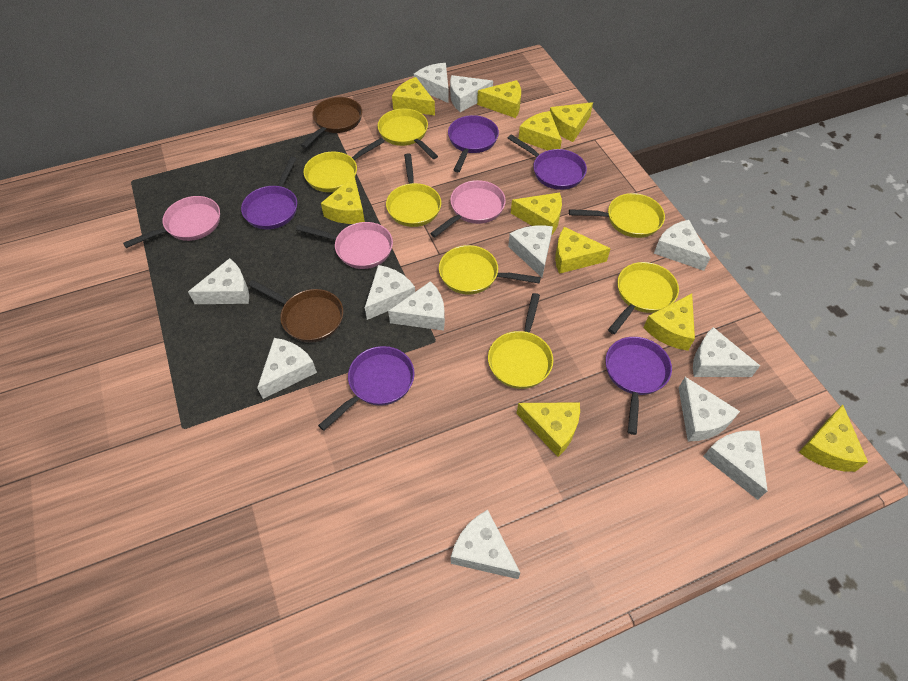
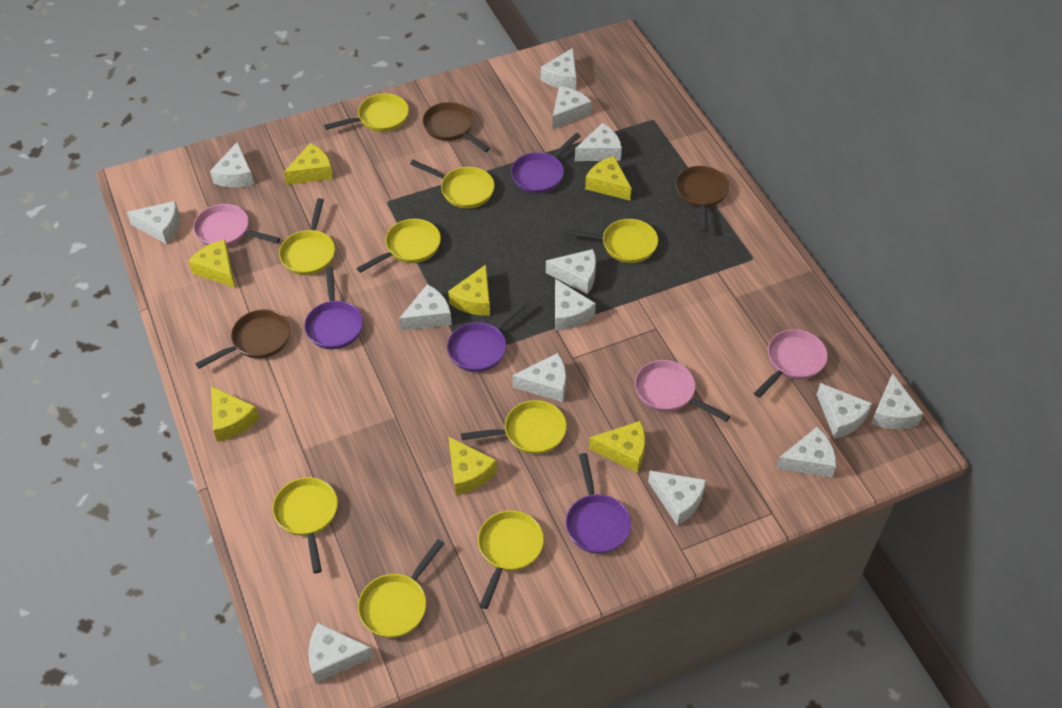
brown pan: 2 -> 3
purple pan: 5 -> 4
white cheese: 12 -> 14
yellow cheese: 10 -> 7
yellow pan: 7 -> 9

